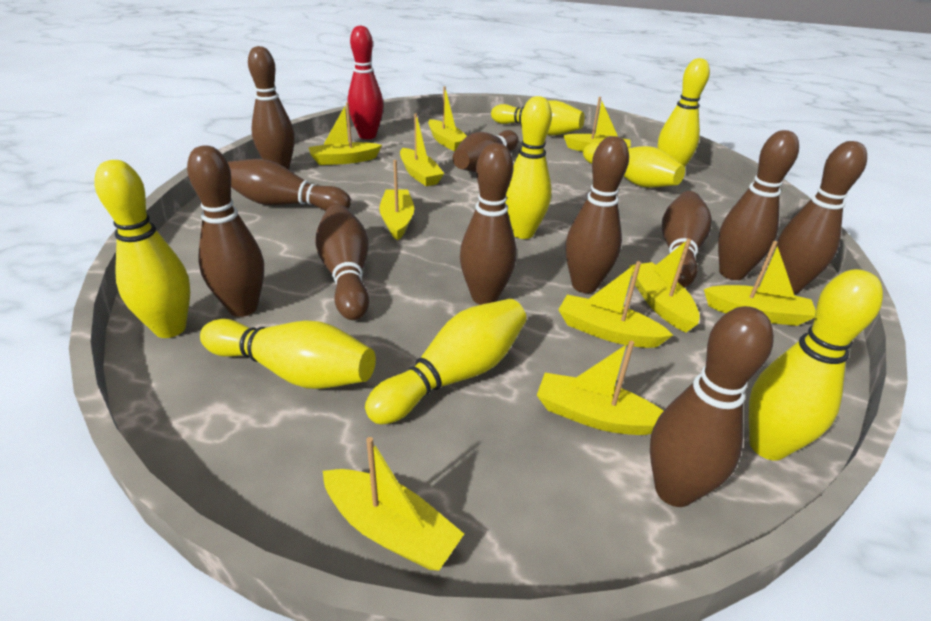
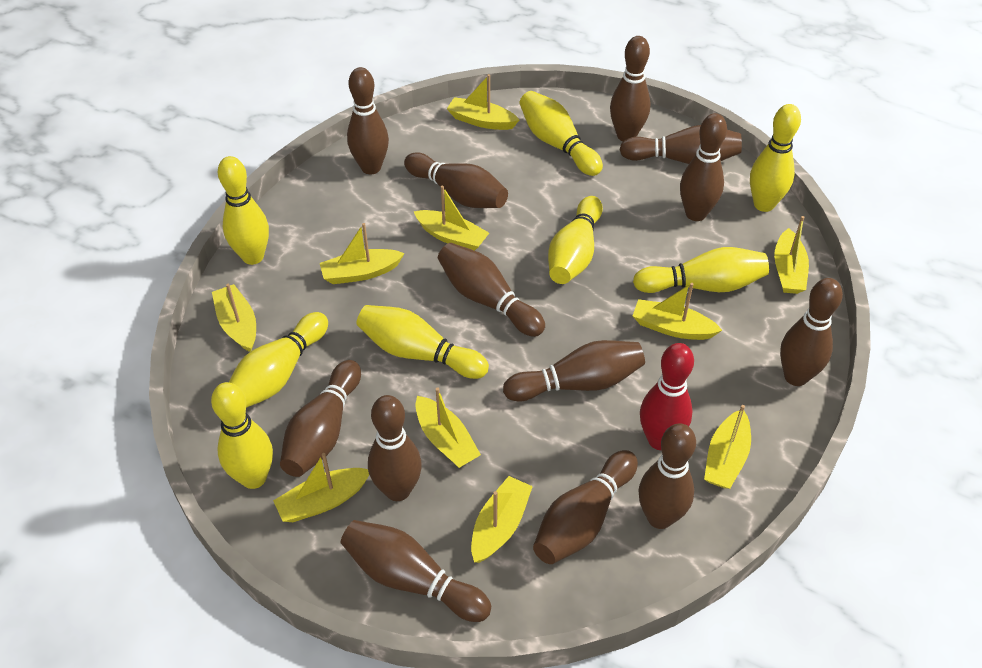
brown bowling pin: 11 -> 13

